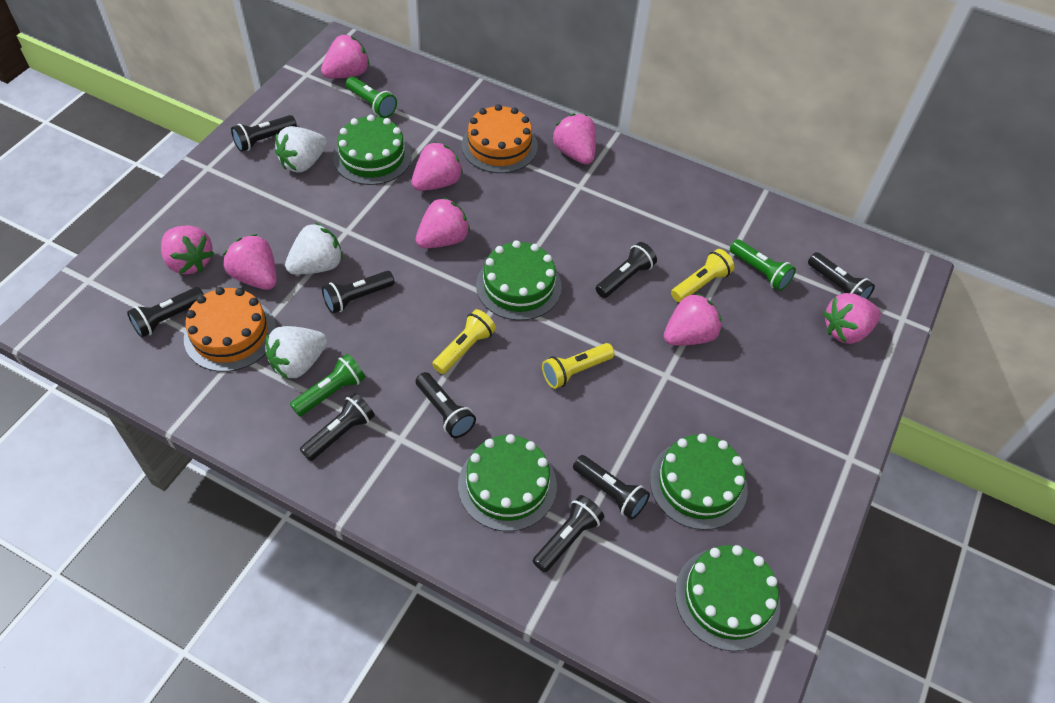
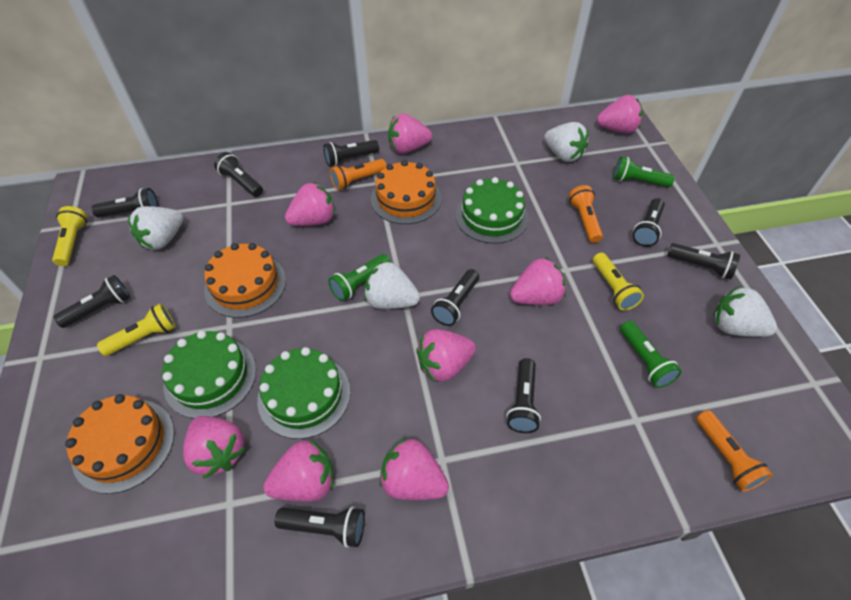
green cake: 5 -> 3
orange cake: 2 -> 3
orange flashlight: 0 -> 3
white strawberry: 3 -> 4

